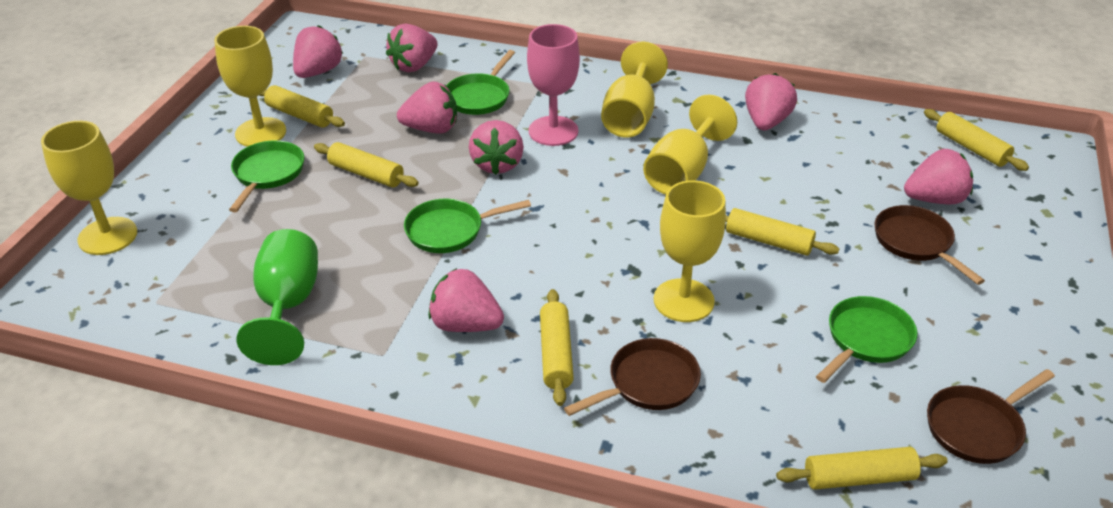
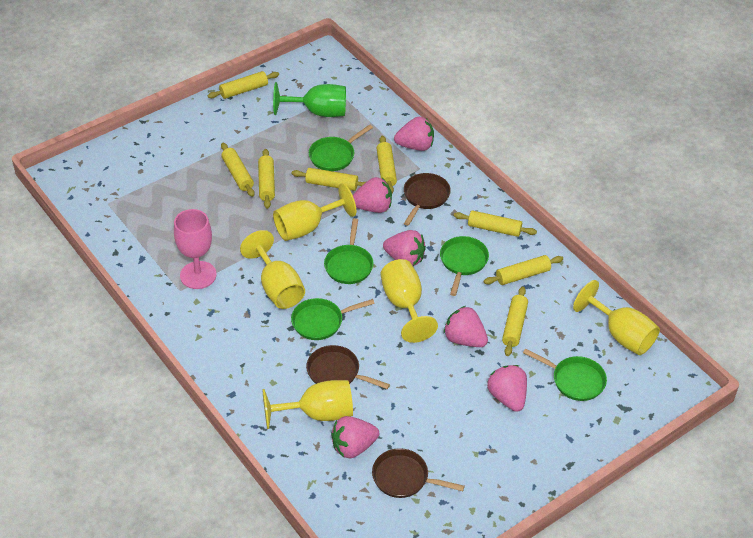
green pan: 4 -> 5
pink strawberry: 7 -> 6
yellow rolling pin: 6 -> 8

